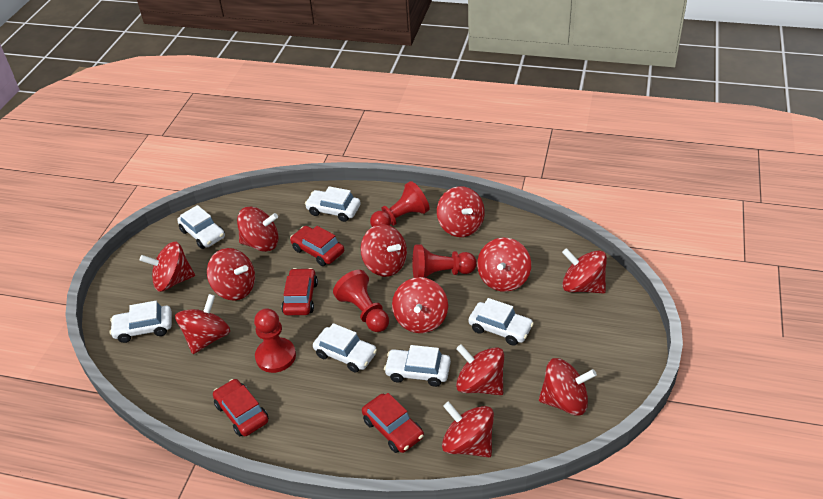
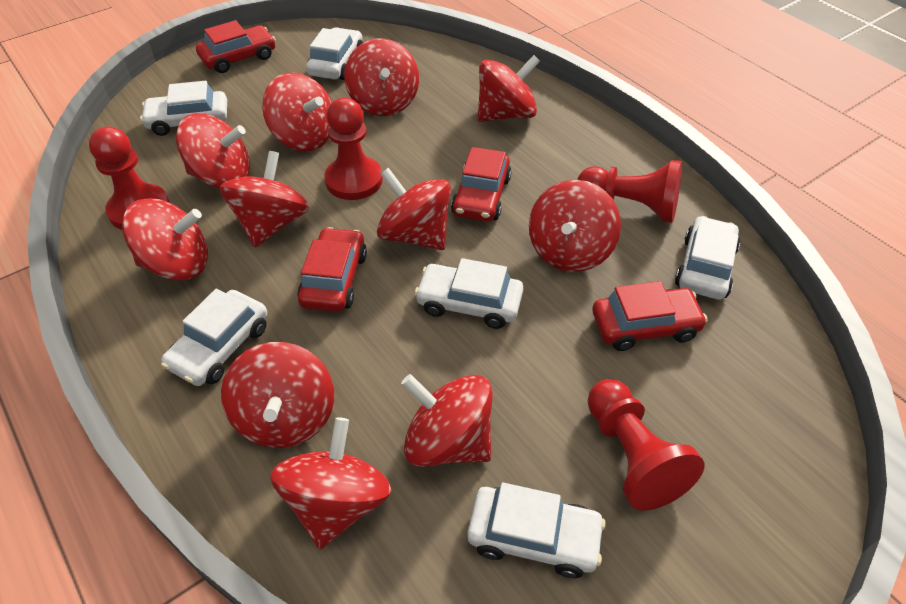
red spinning top: 12 -> 11

